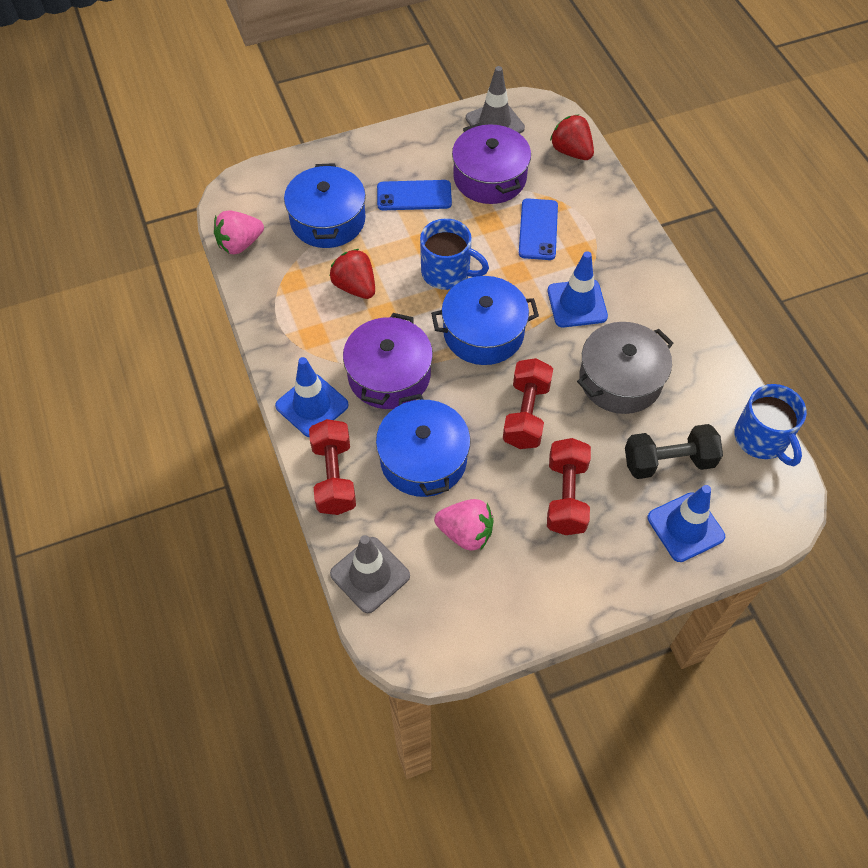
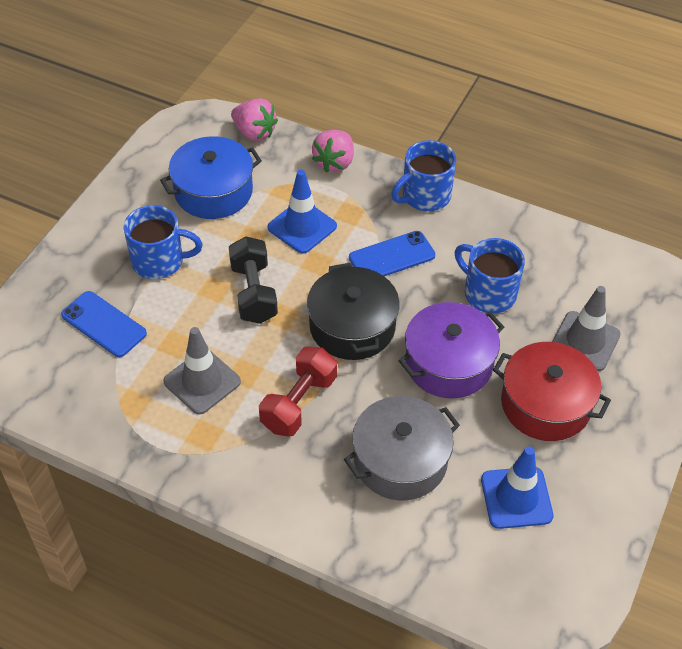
black pot: 0 -> 1
blue mug: 2 -> 3
blue pot: 3 -> 1
blue traffic cone: 3 -> 2
purple pot: 2 -> 1
red dumbbell: 3 -> 1
red pot: 0 -> 1
red strawberry: 2 -> 0

